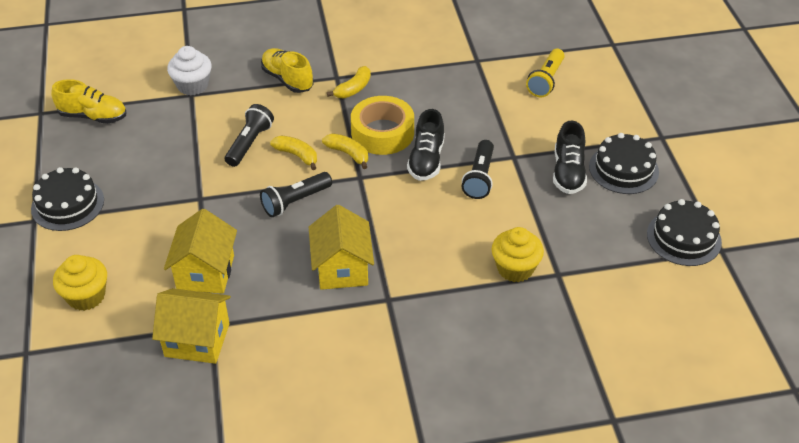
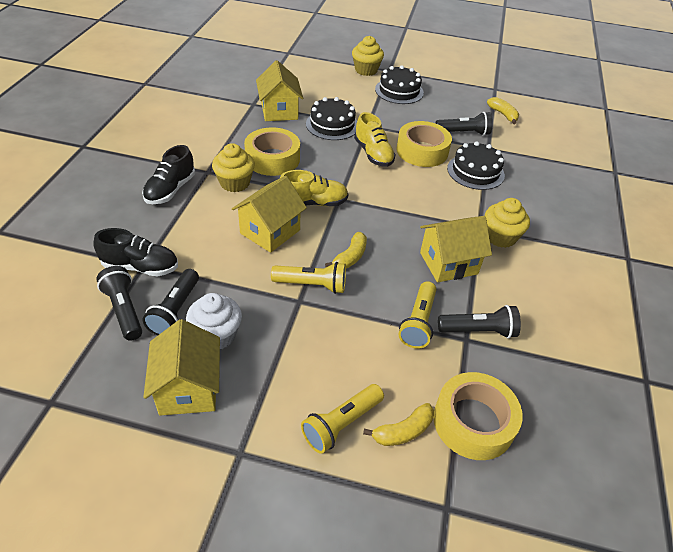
black flashlight: 3 -> 4
yellow cupcake: 2 -> 3
yellow flashlight: 1 -> 3
yellow house: 3 -> 4
yellow tape: 1 -> 3

